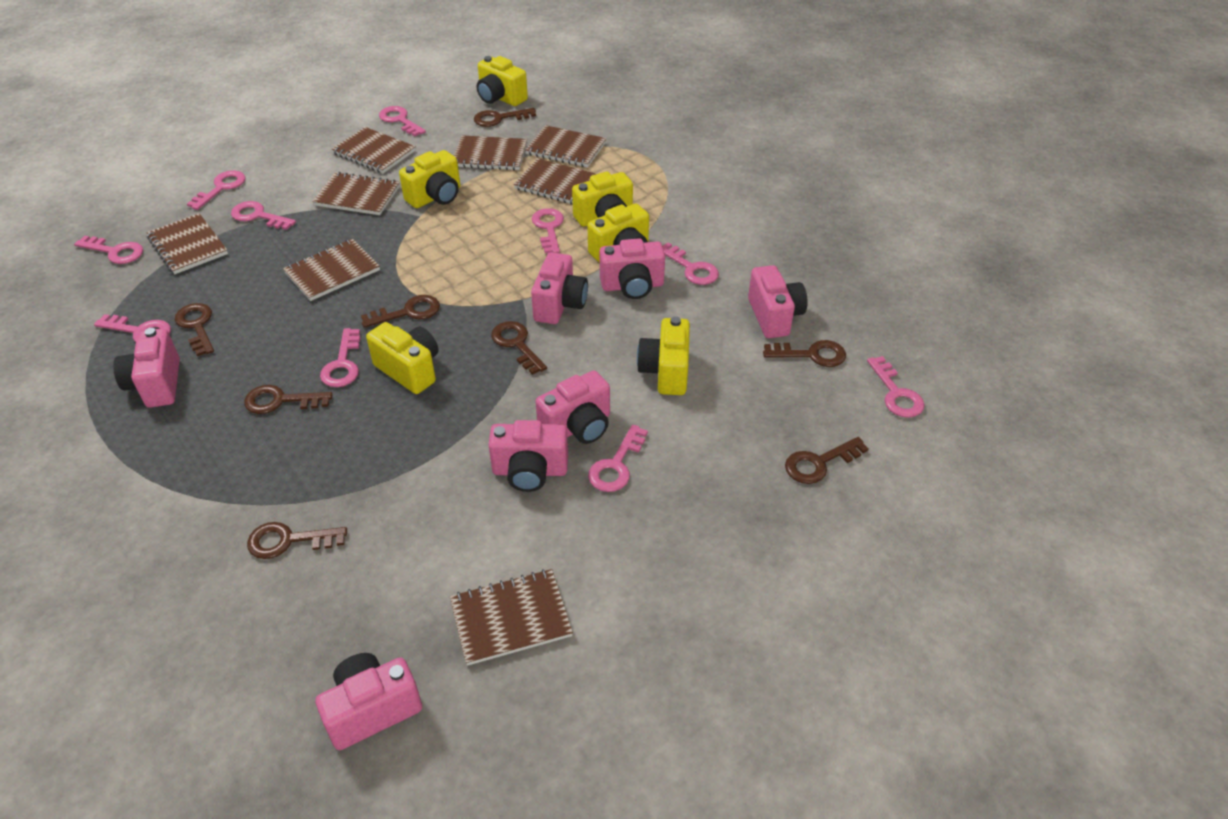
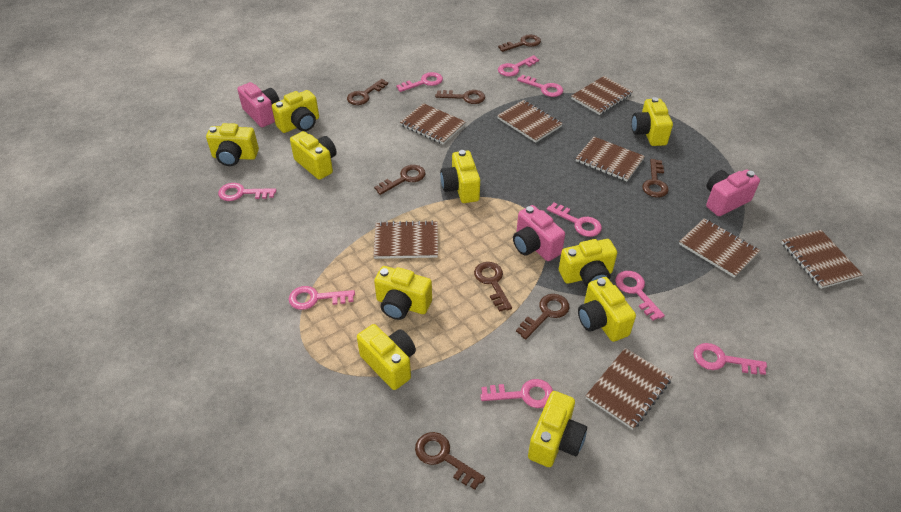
pink camera: 7 -> 3
pink key: 10 -> 9
yellow camera: 6 -> 10

